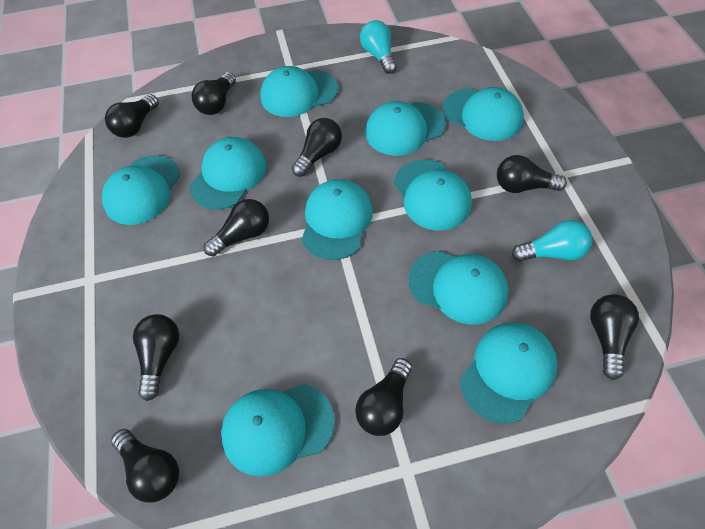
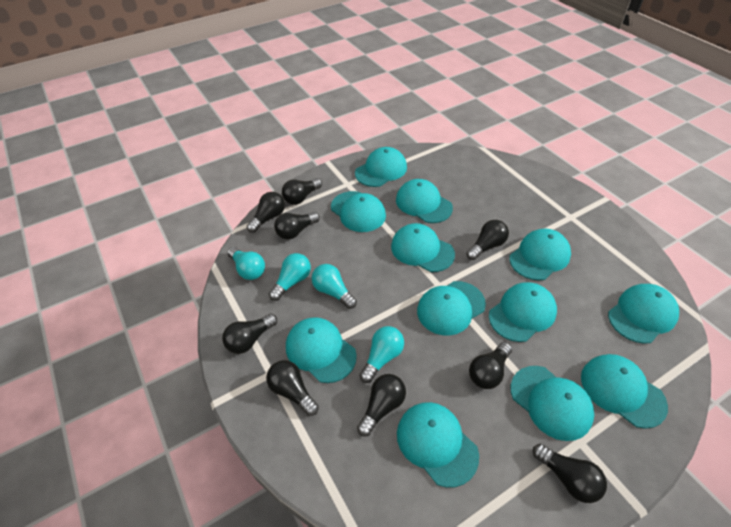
turquoise cap: 10 -> 12
turquoise light bulb: 2 -> 4

